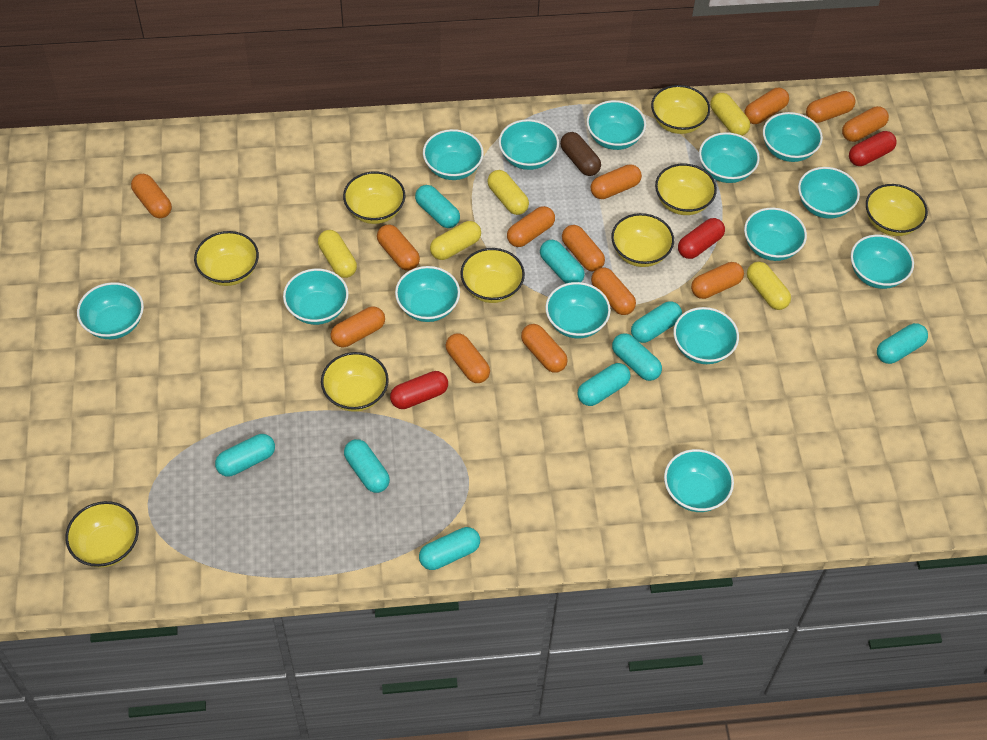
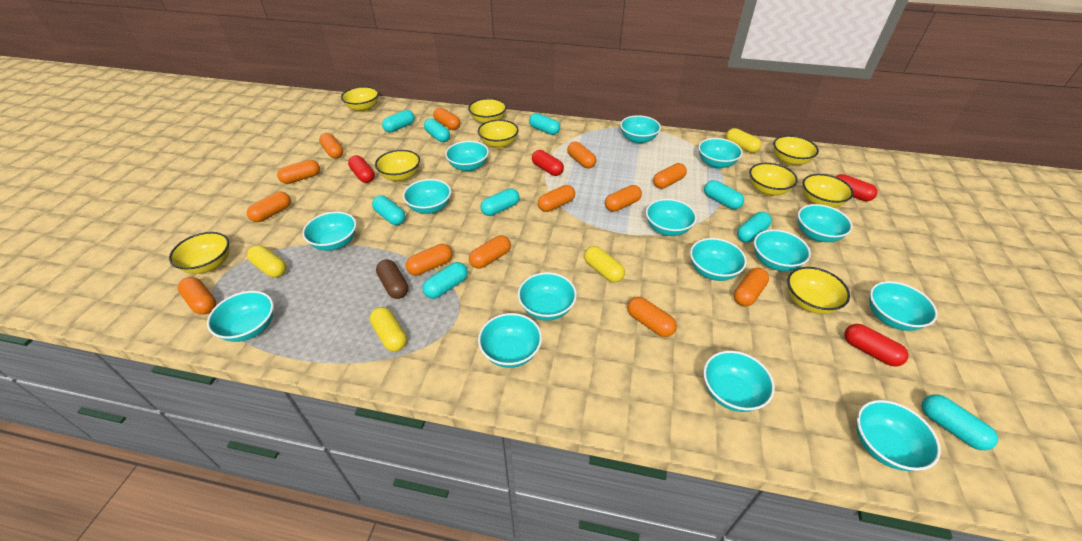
red capsule: 3 -> 4
turquoise bowl: 14 -> 15
yellow capsule: 5 -> 4

